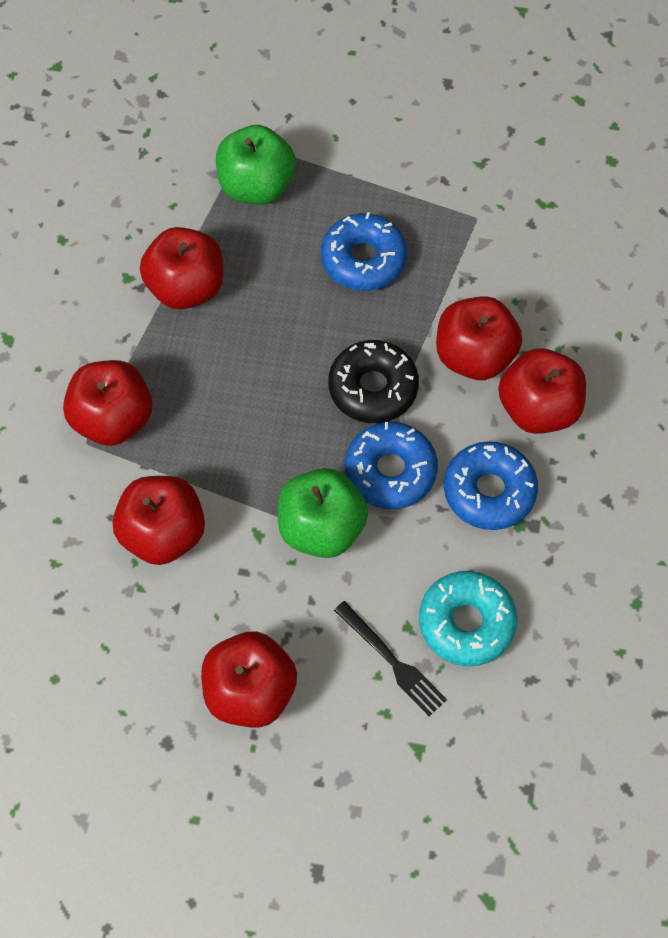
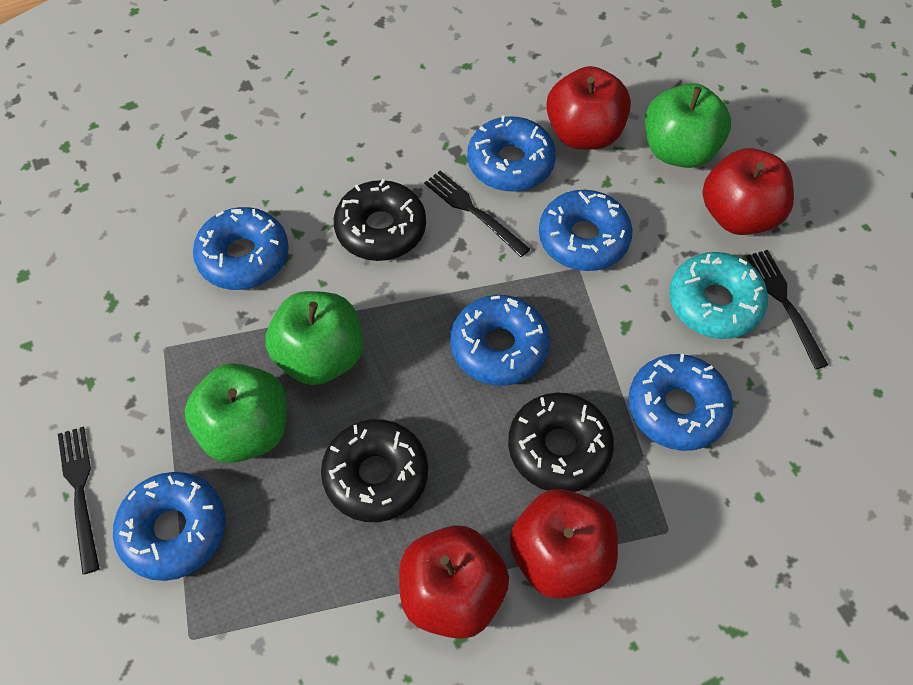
black donut: 1 -> 3
black fork: 1 -> 3
blue donut: 3 -> 6
green apple: 2 -> 3
red apple: 6 -> 4

